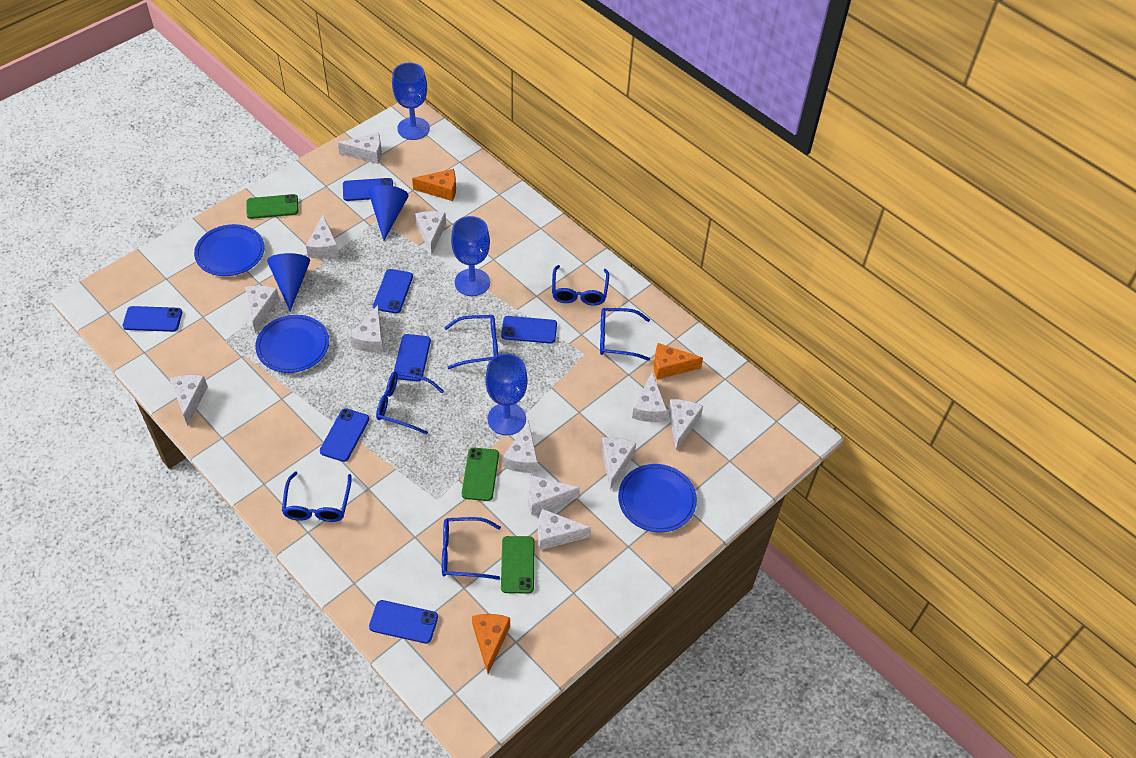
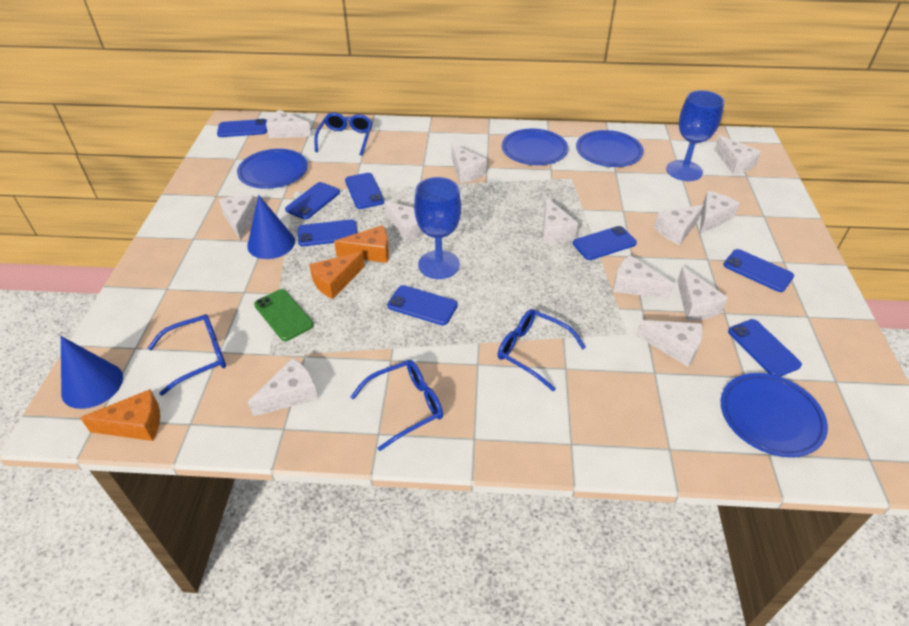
blue glasses: 6 -> 4
blue goblet: 3 -> 2
blue phone: 7 -> 8
blue plate: 3 -> 4
green phone: 3 -> 1

